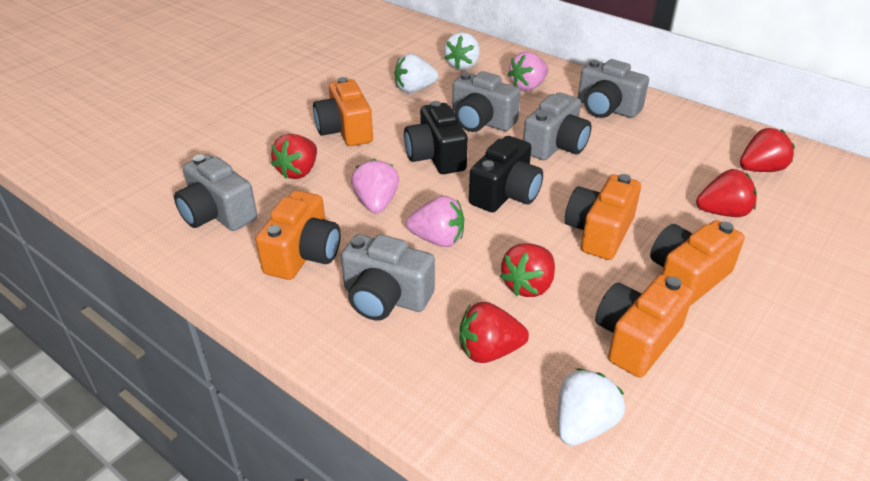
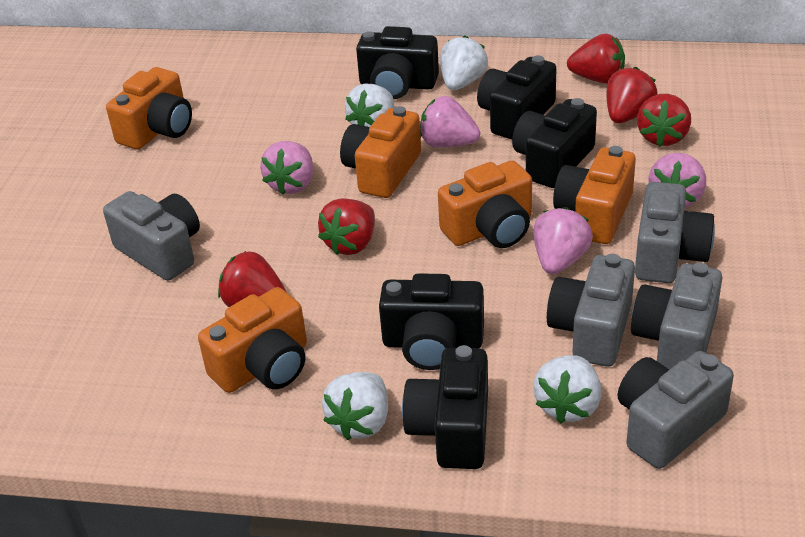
black camera: 2 -> 5
pink strawberry: 3 -> 4
white strawberry: 3 -> 4

